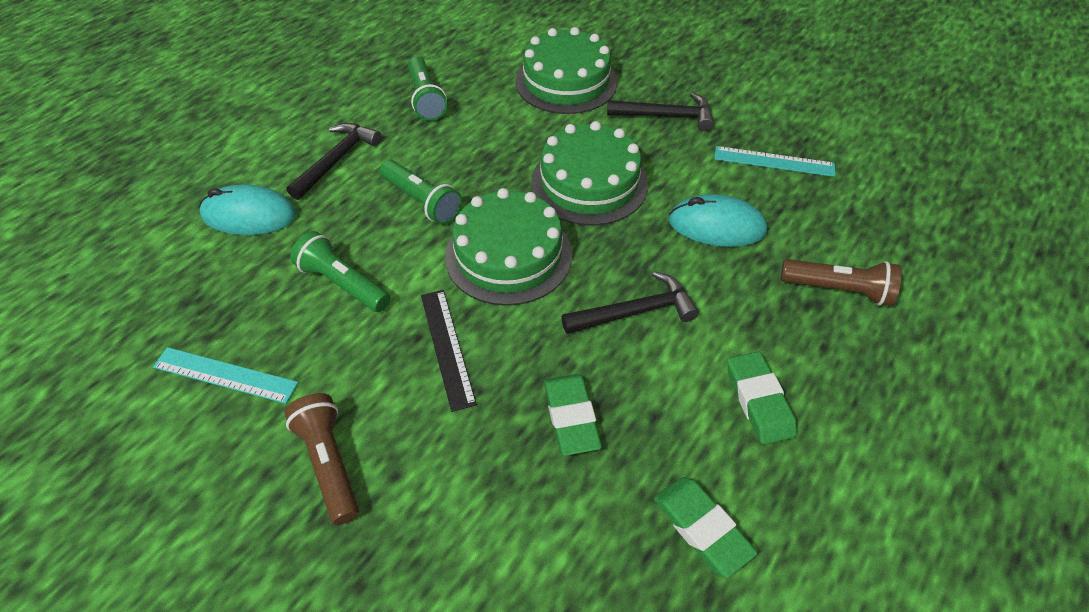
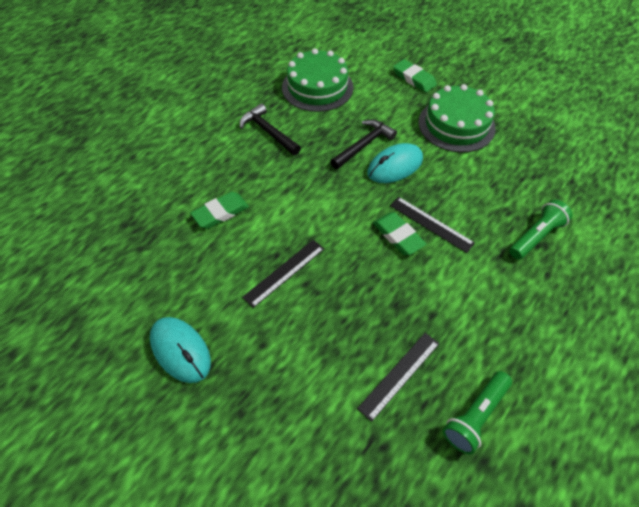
black hammer: 3 -> 2
black ruler: 1 -> 3
brown flashlight: 2 -> 0
green cake: 3 -> 2
green flashlight: 3 -> 2
turquoise ruler: 2 -> 0

